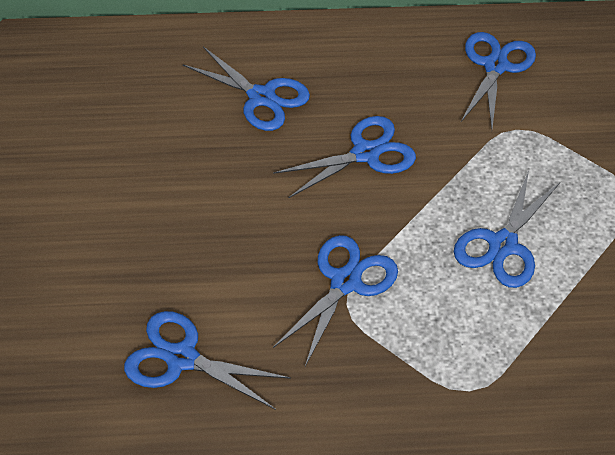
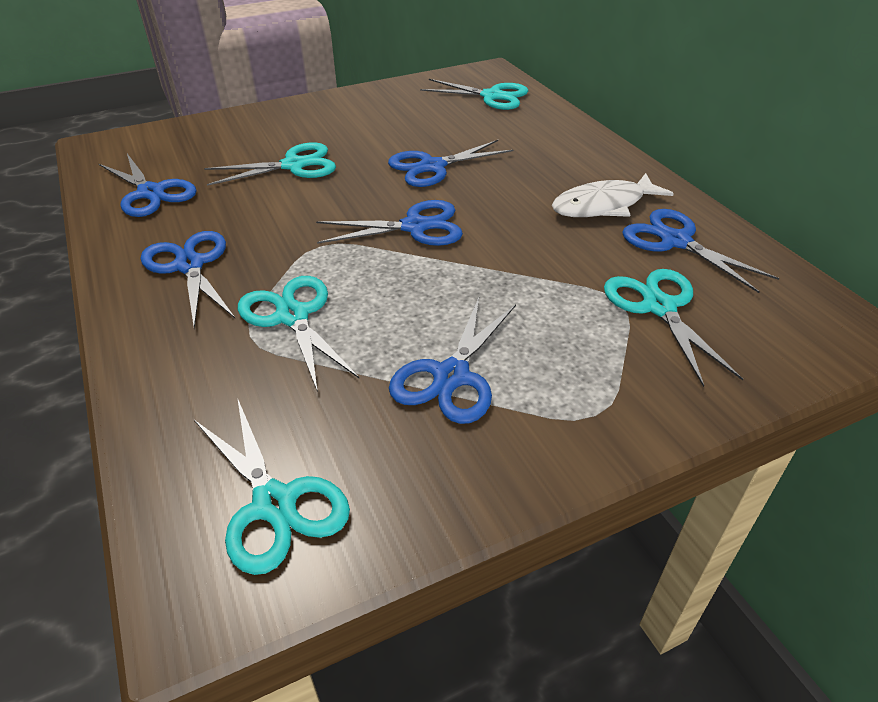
turquoise scissors: 0 -> 5
white fish: 0 -> 1

